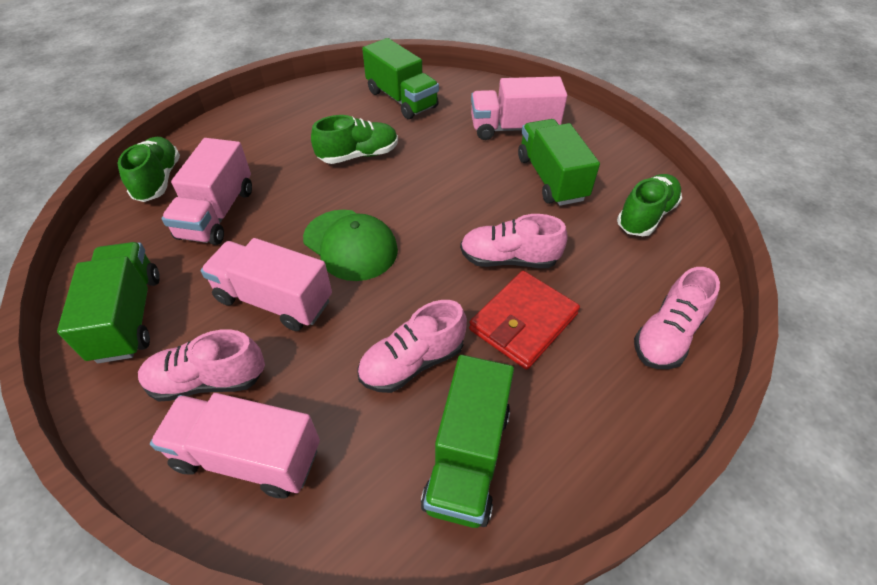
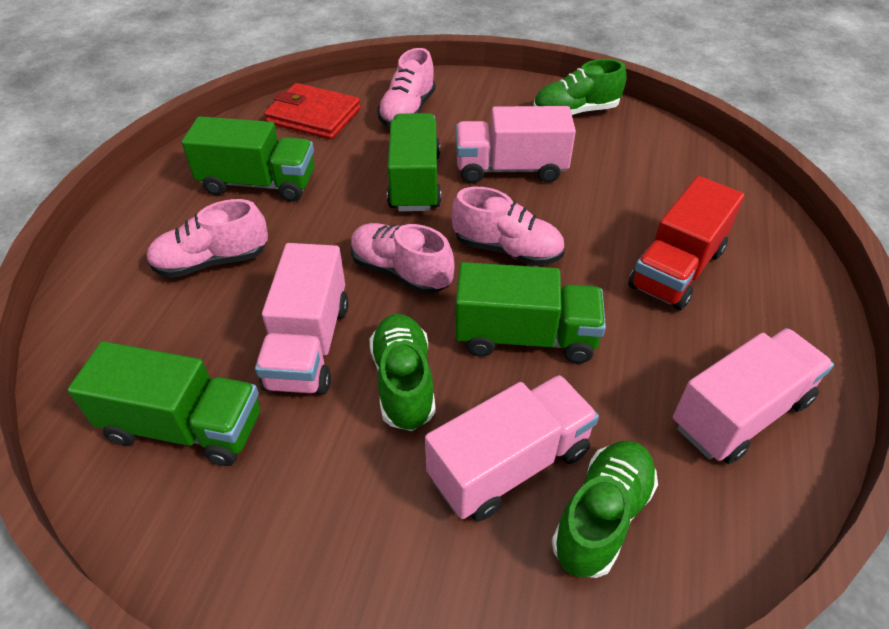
green cap: 1 -> 0
red truck: 0 -> 1

